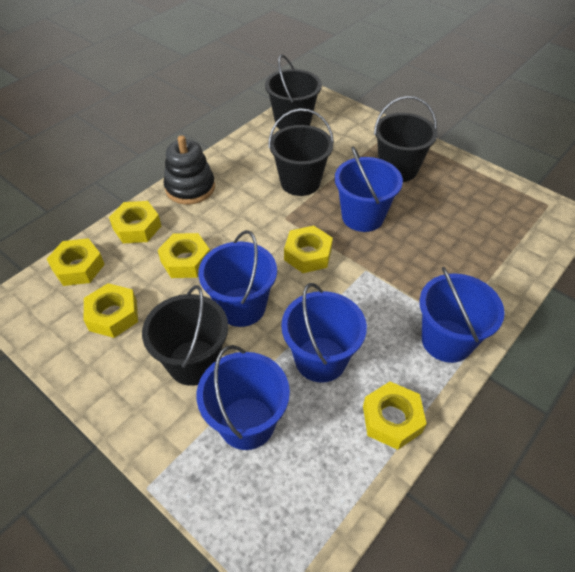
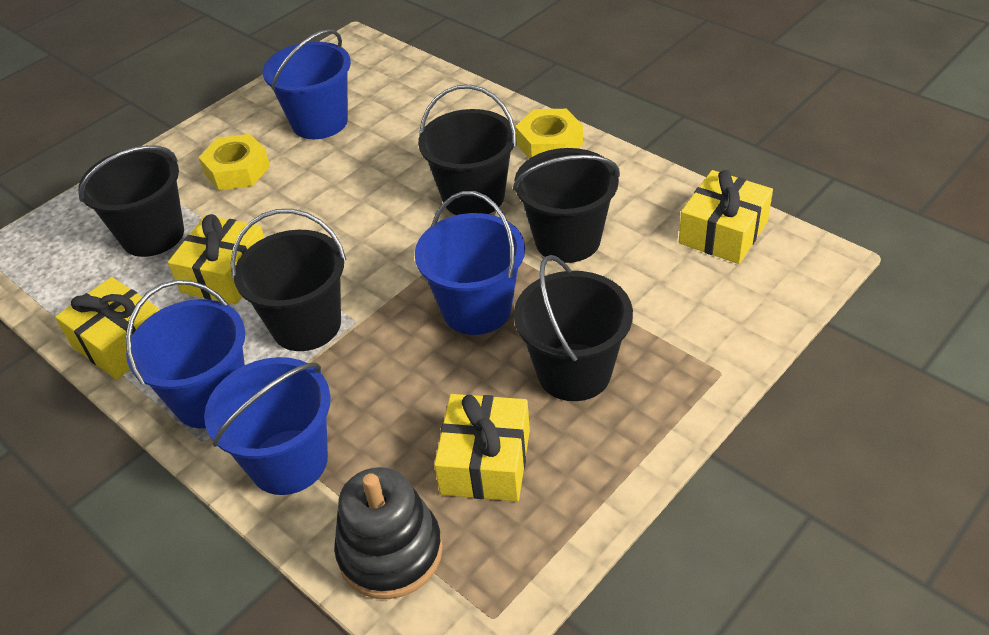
black bucket: 4 -> 5
blue bucket: 5 -> 4
yellow gift: 0 -> 4
yellow nut: 6 -> 2

